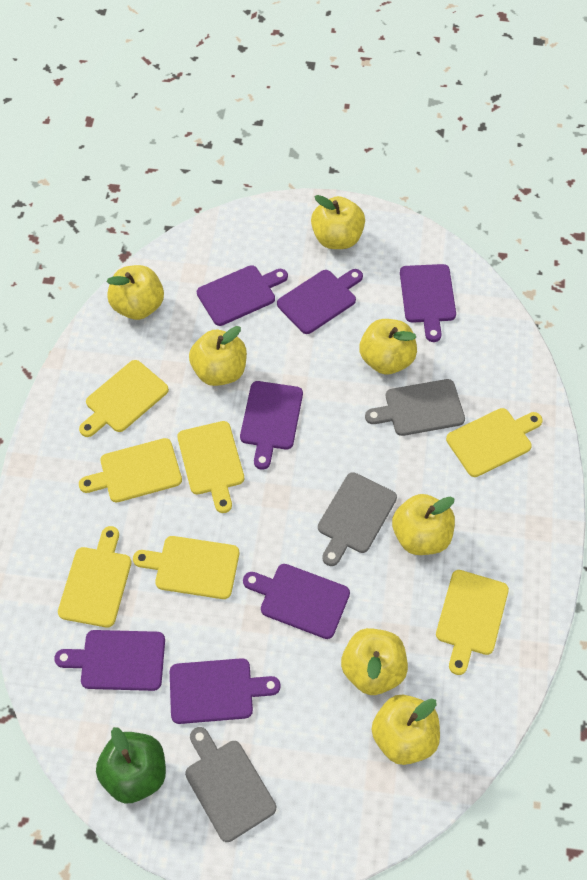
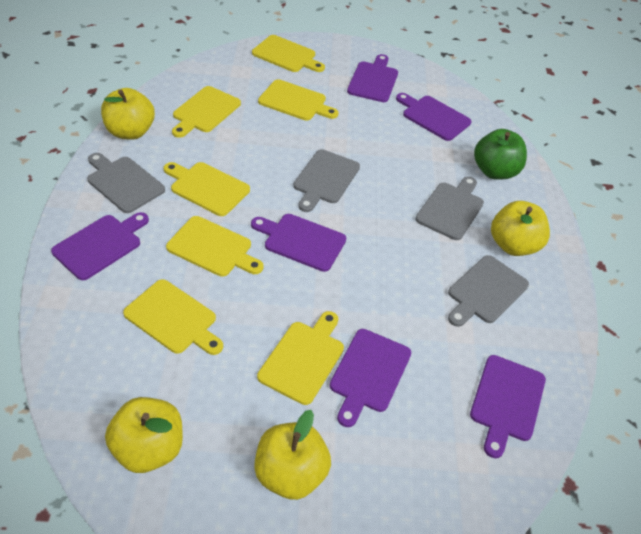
grey cutting board: 3 -> 4
purple cutting board: 7 -> 6
yellow apple: 7 -> 4

